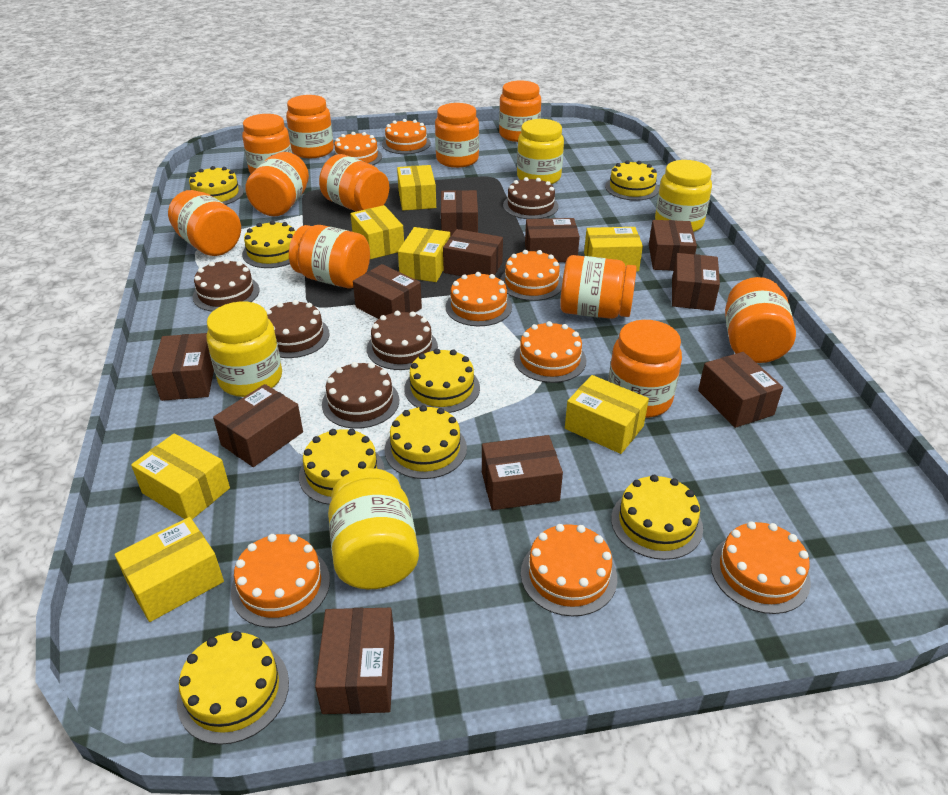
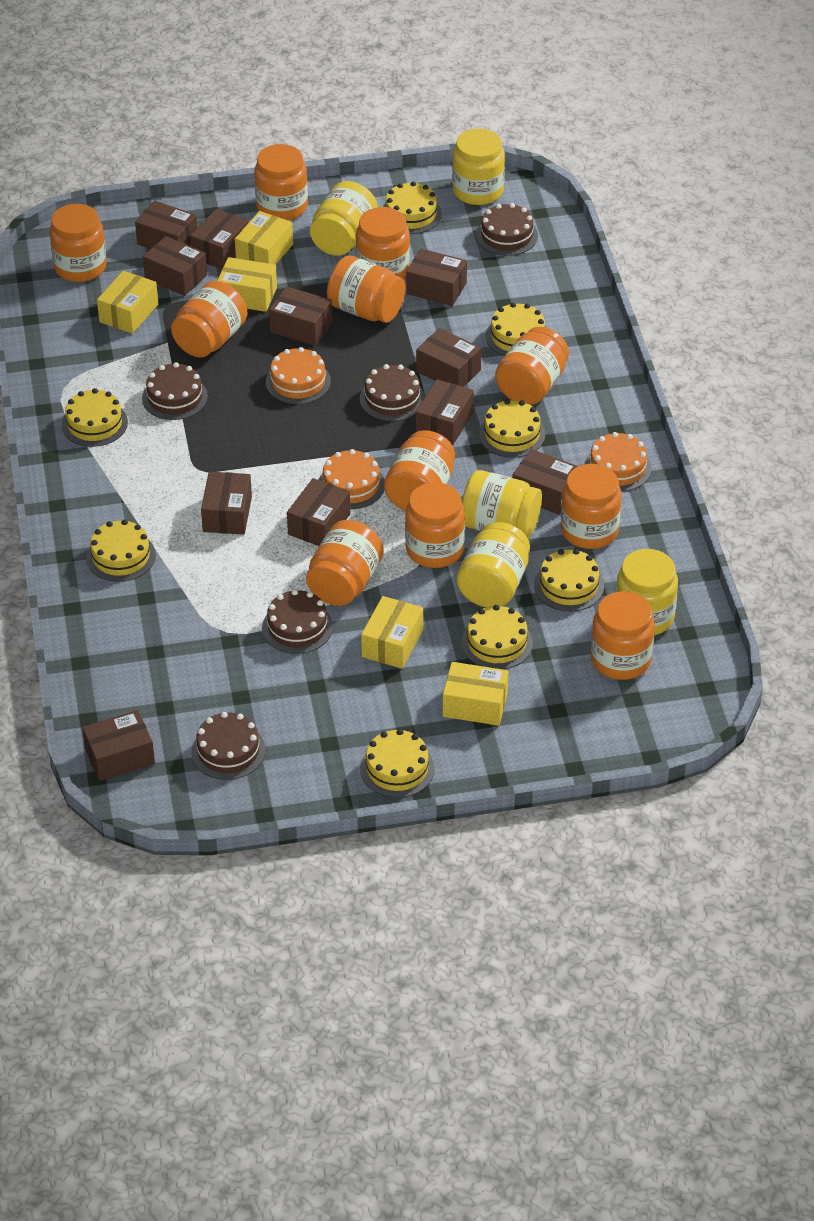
orange cake: 8 -> 3
yellow box: 7 -> 5
yellow jar: 4 -> 5

